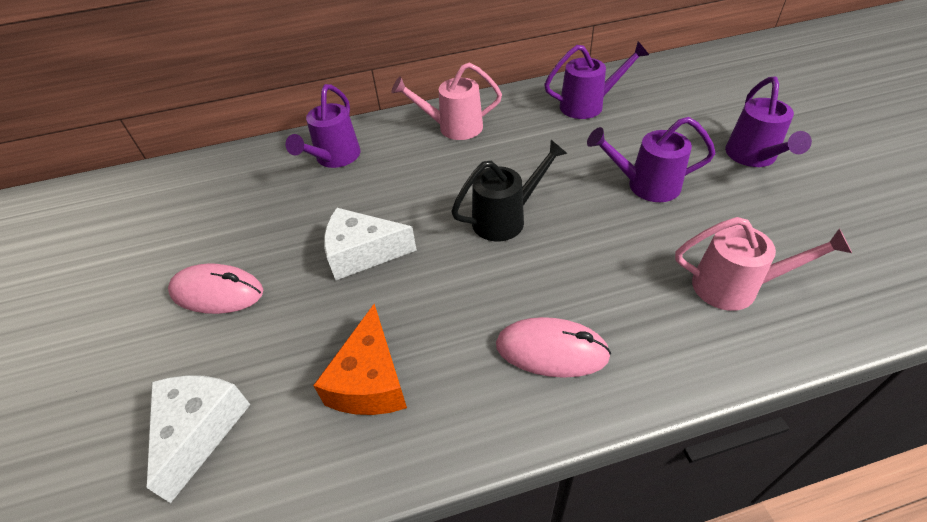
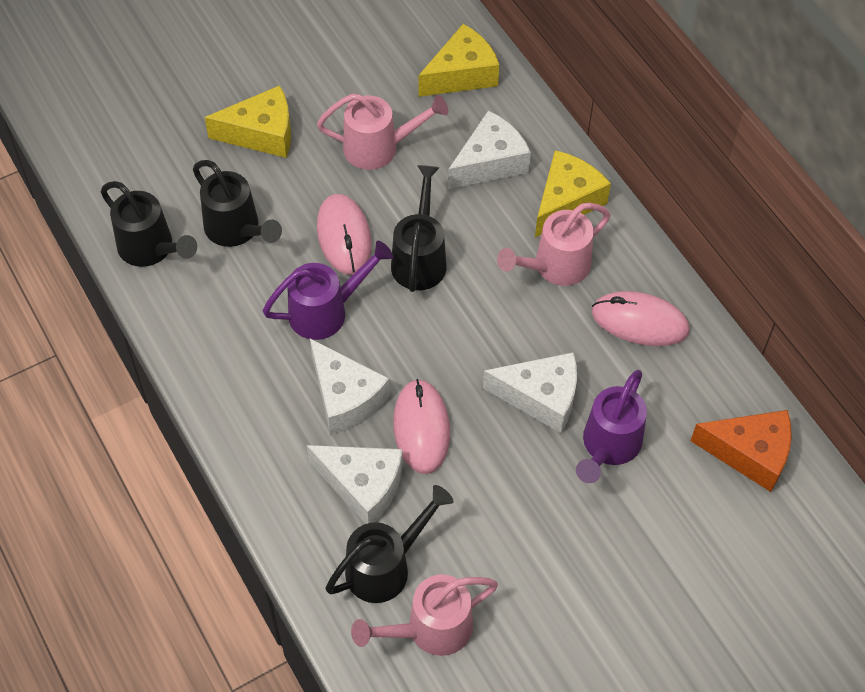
black watering can: 1 -> 4
pink mouse: 2 -> 3
pink watering can: 2 -> 3
purple watering can: 4 -> 2
white cheese: 2 -> 4
yellow cheese: 0 -> 3

